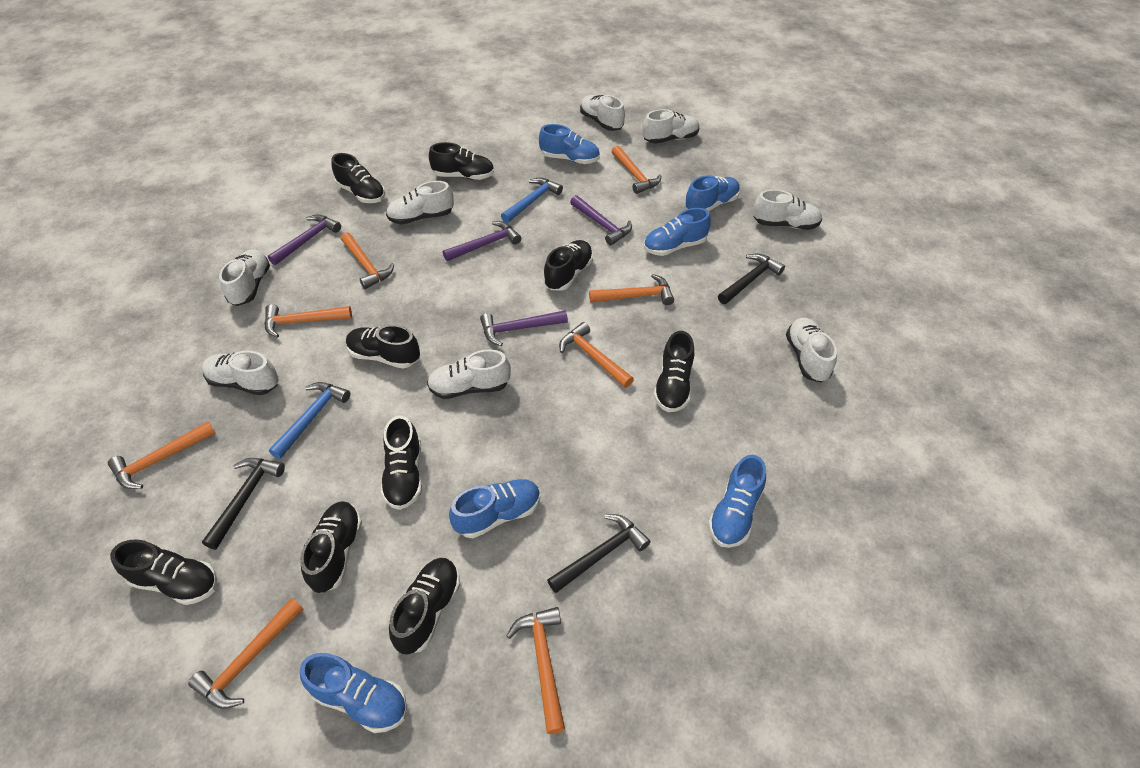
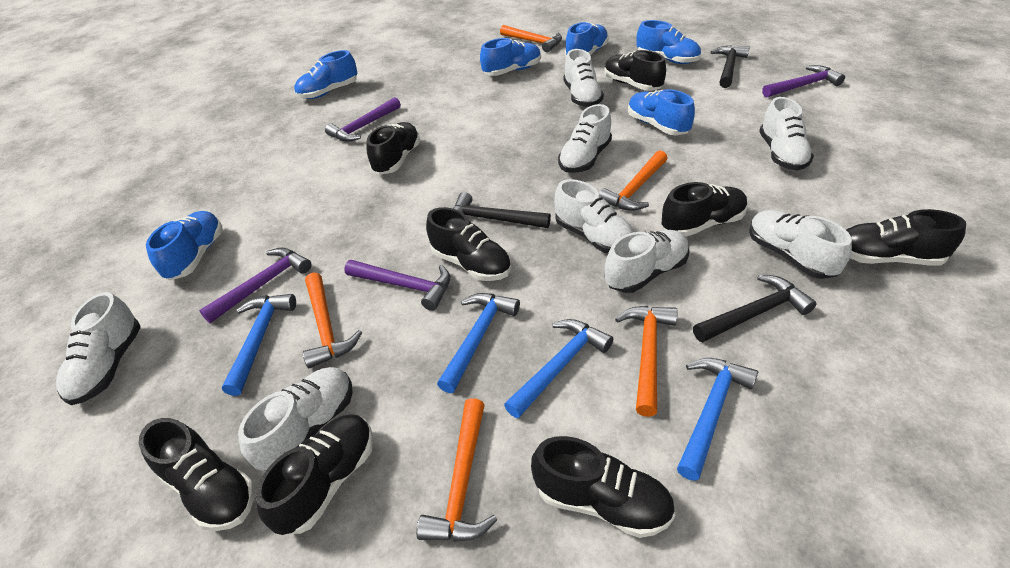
black shoe: 9 -> 8
blue hammer: 2 -> 4
orange hammer: 8 -> 5

